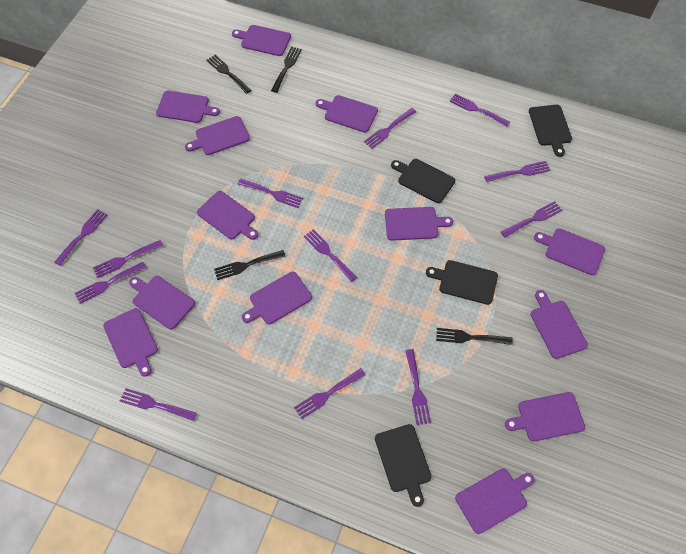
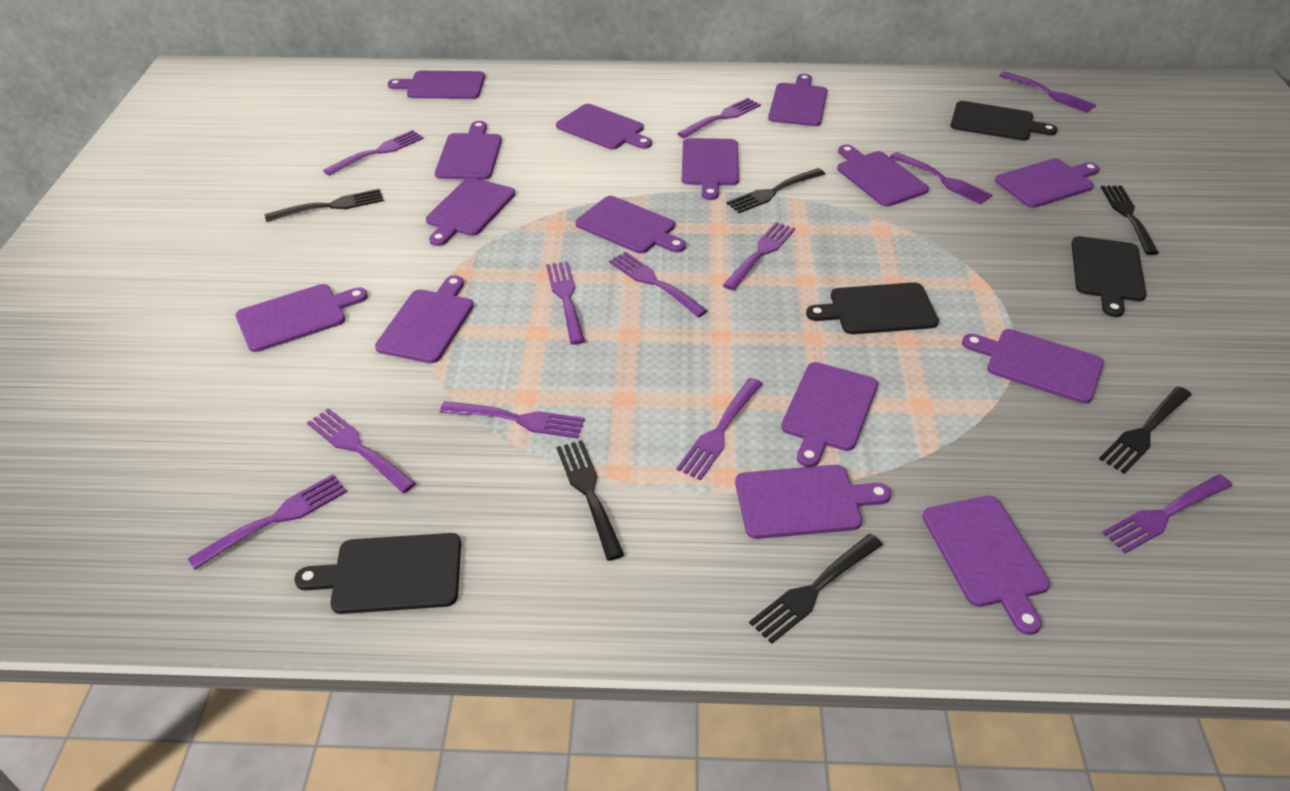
black fork: 4 -> 6
purple cutting board: 13 -> 15

